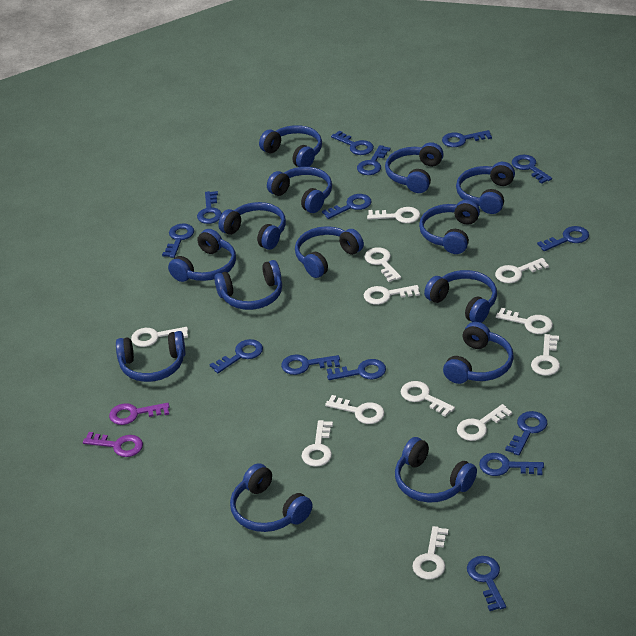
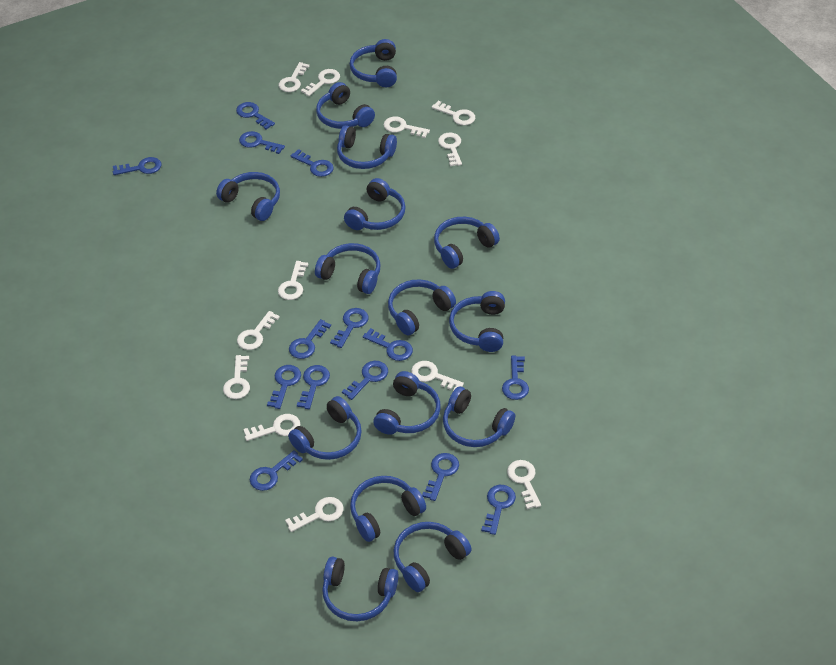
blue headphones: 14 -> 15
purple key: 2 -> 0

